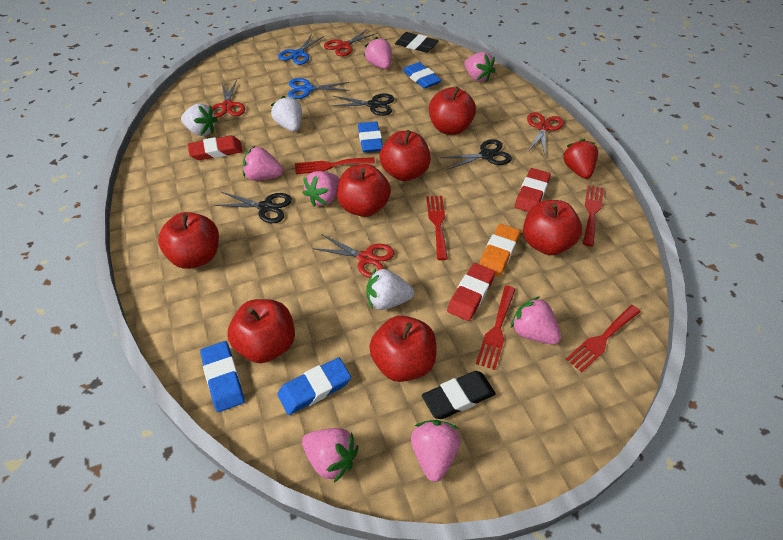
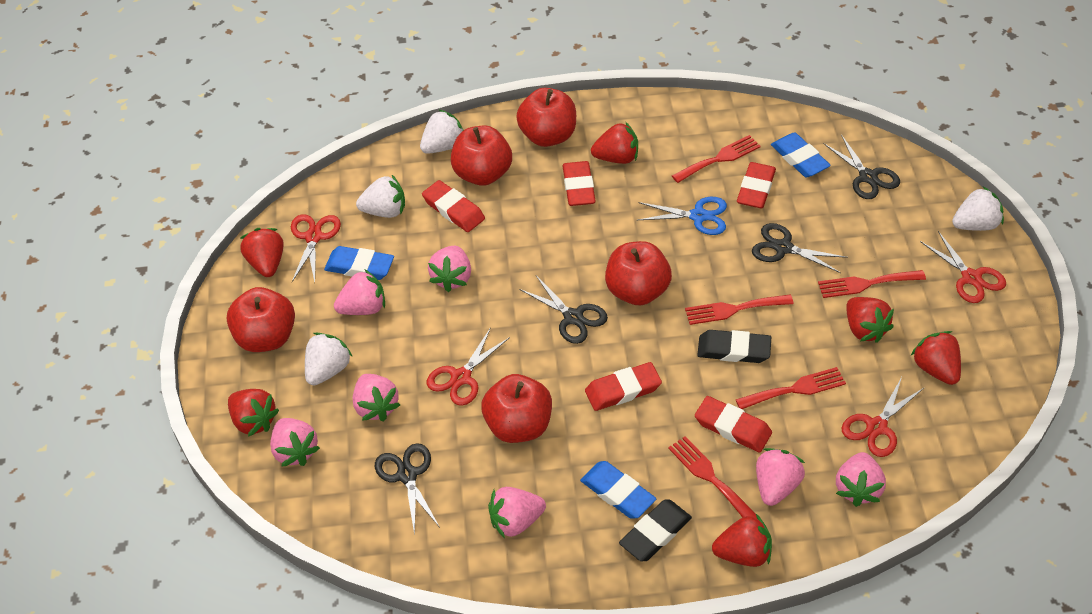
black scissors: 3 -> 4
blue eraser: 4 -> 3
blue scissors: 2 -> 1
orange eraser: 1 -> 0
red apple: 7 -> 5
red eraser: 3 -> 5
red strawberry: 1 -> 6
white strawberry: 3 -> 4

